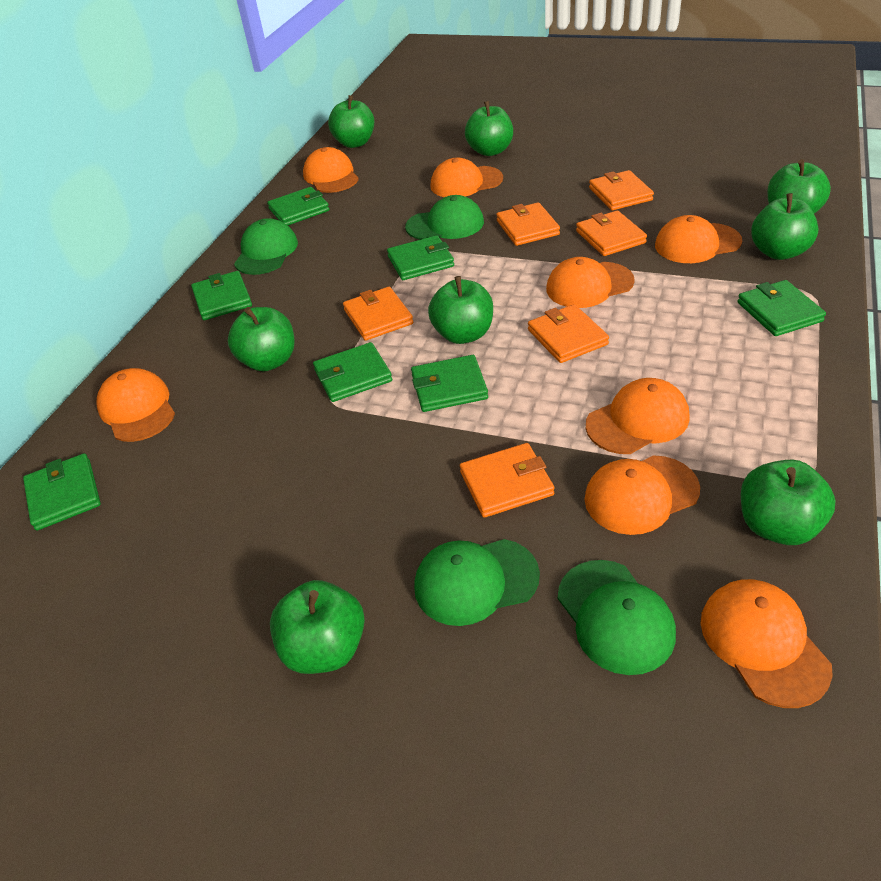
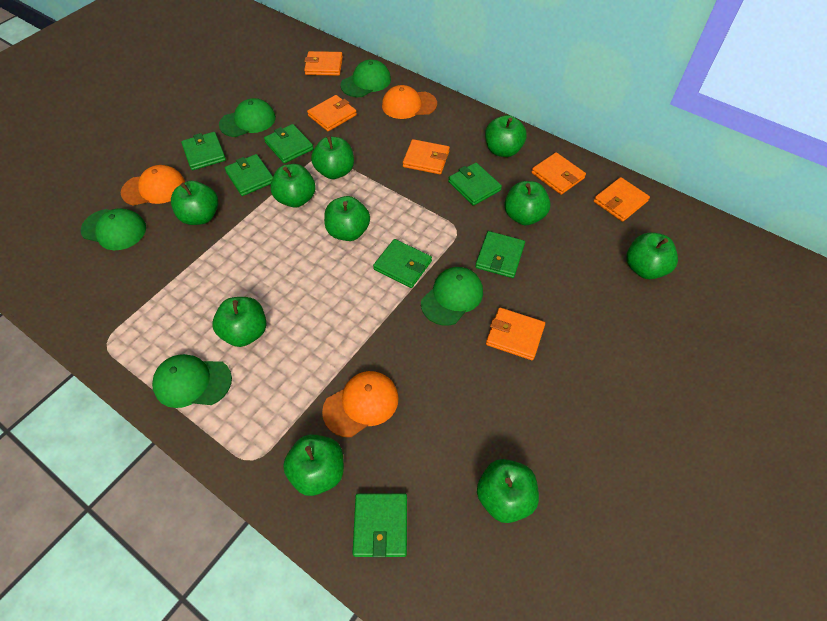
green apple: 8 -> 10
green cap: 4 -> 5
orange cap: 8 -> 3

